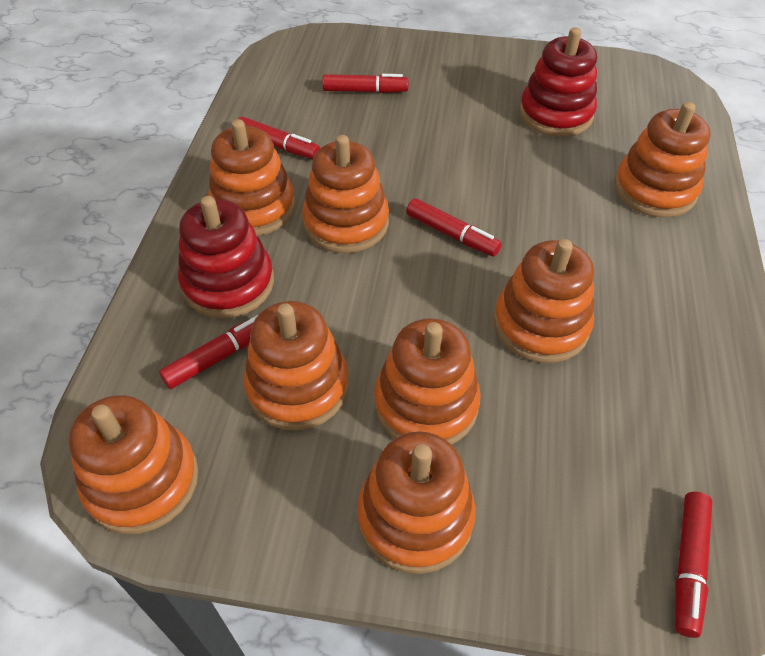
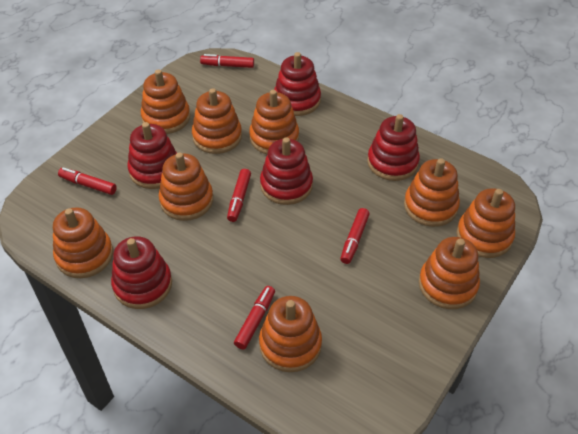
orange stacking toy: 8 -> 9
red stacking toy: 2 -> 5

